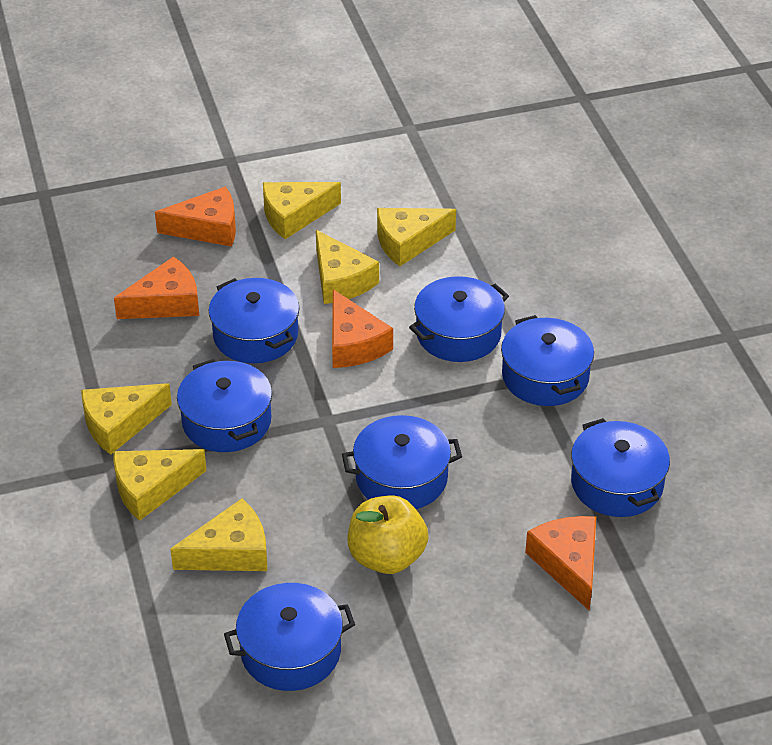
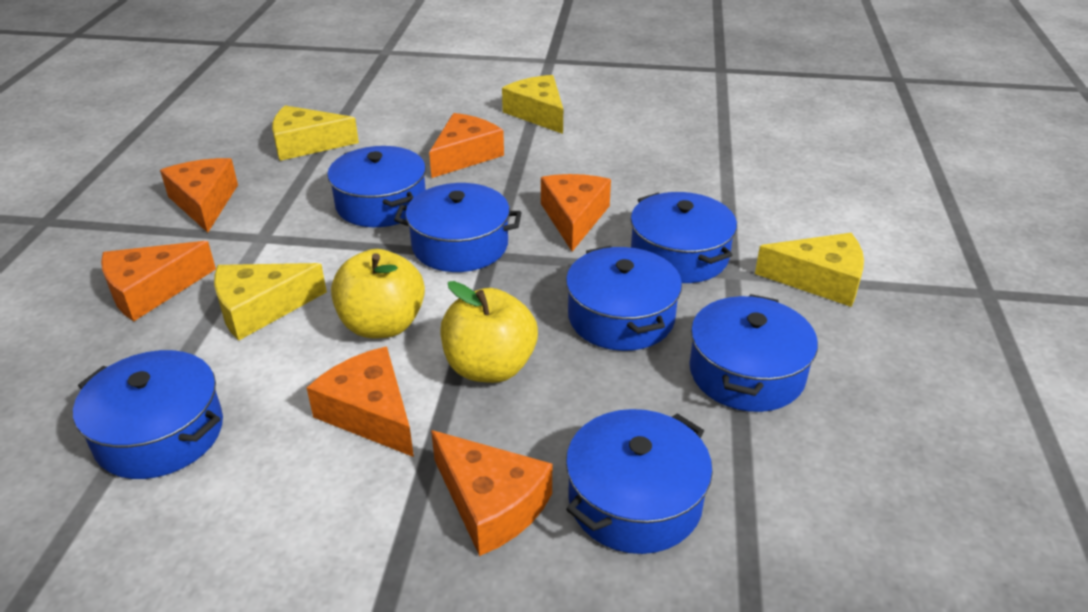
orange cheese: 4 -> 6
yellow apple: 1 -> 2
yellow cheese: 6 -> 4

